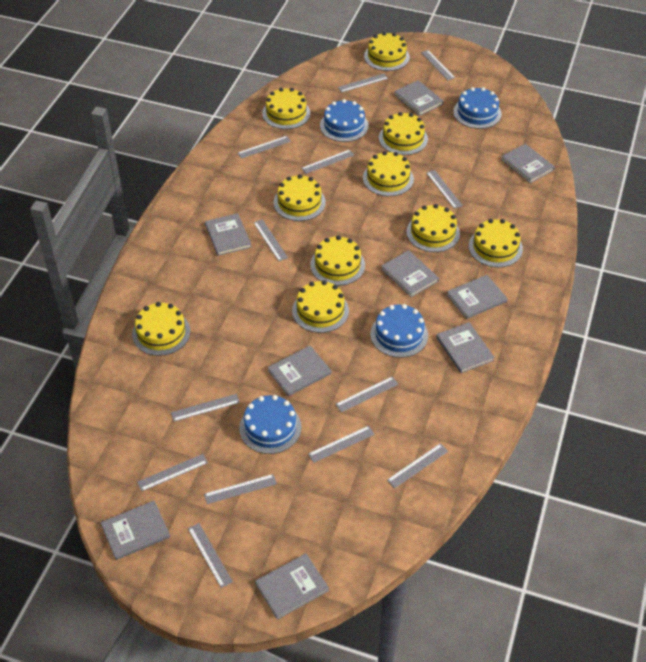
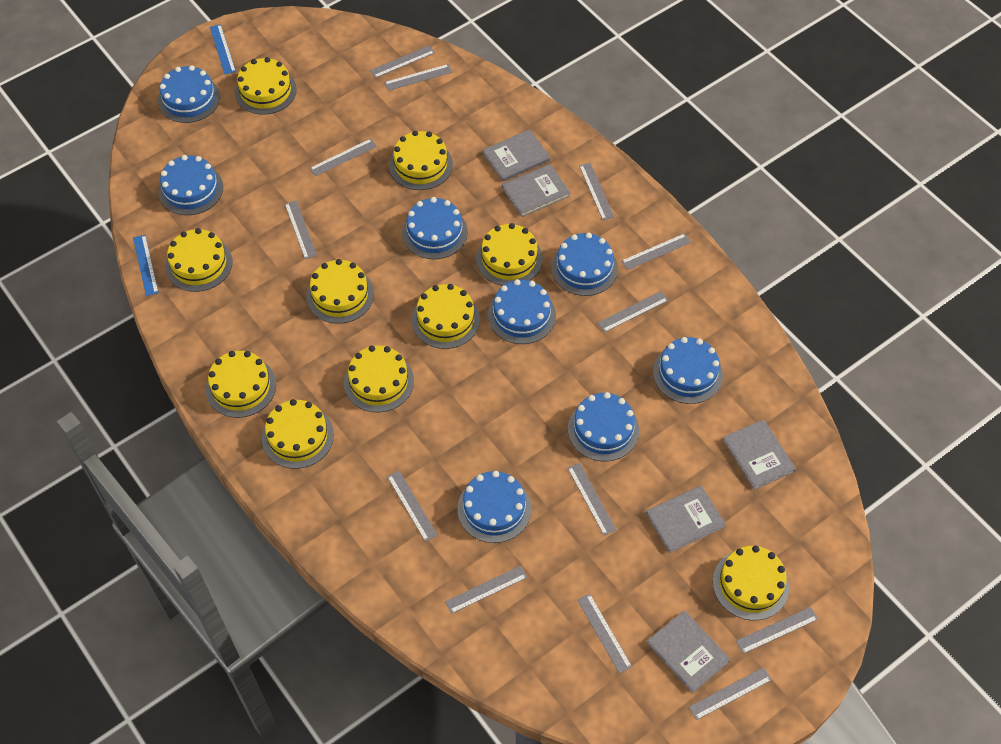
blue cake: 4 -> 8
blue ruler: 0 -> 2
grey book: 9 -> 5

